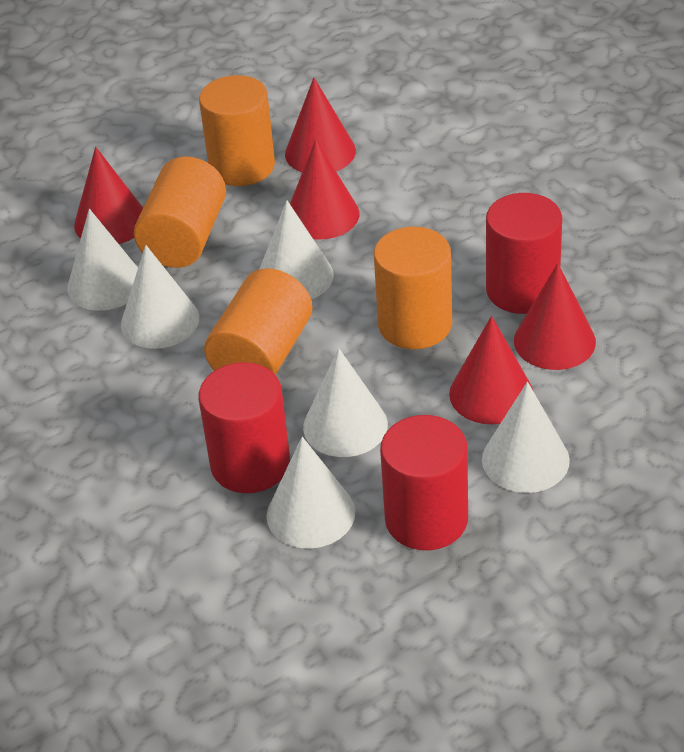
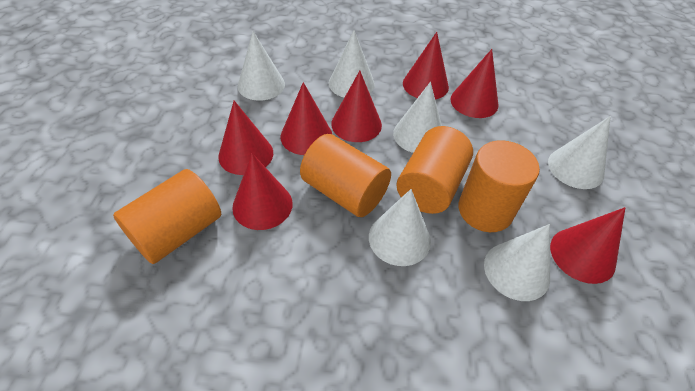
red cone: 5 -> 7
red cylinder: 3 -> 0

